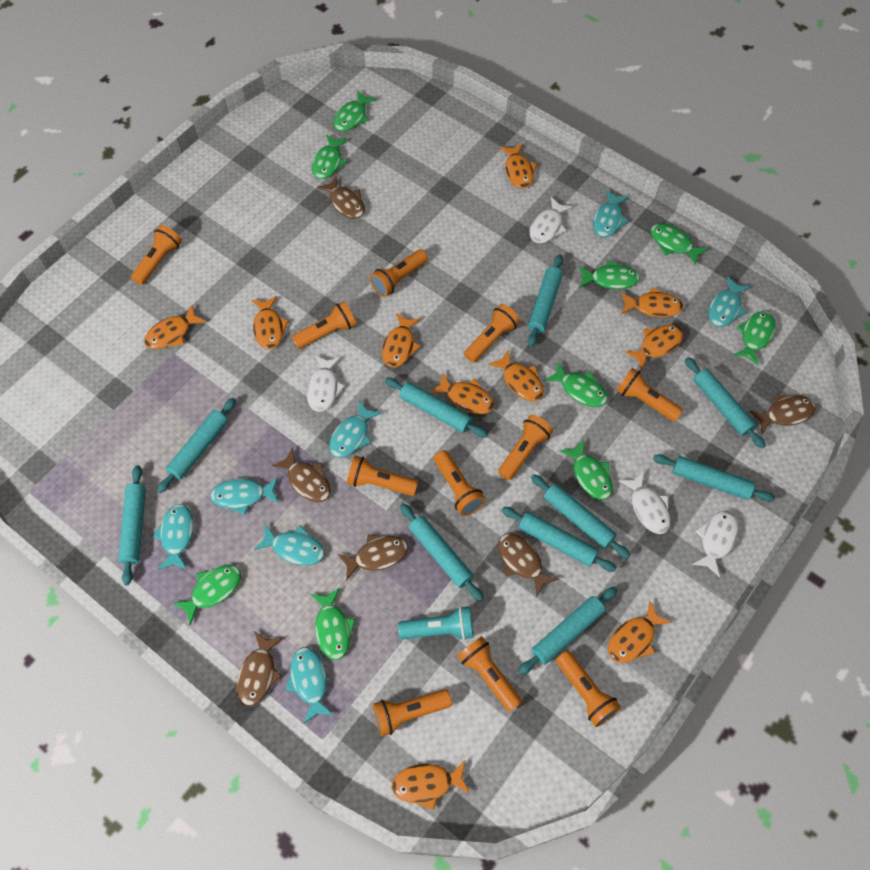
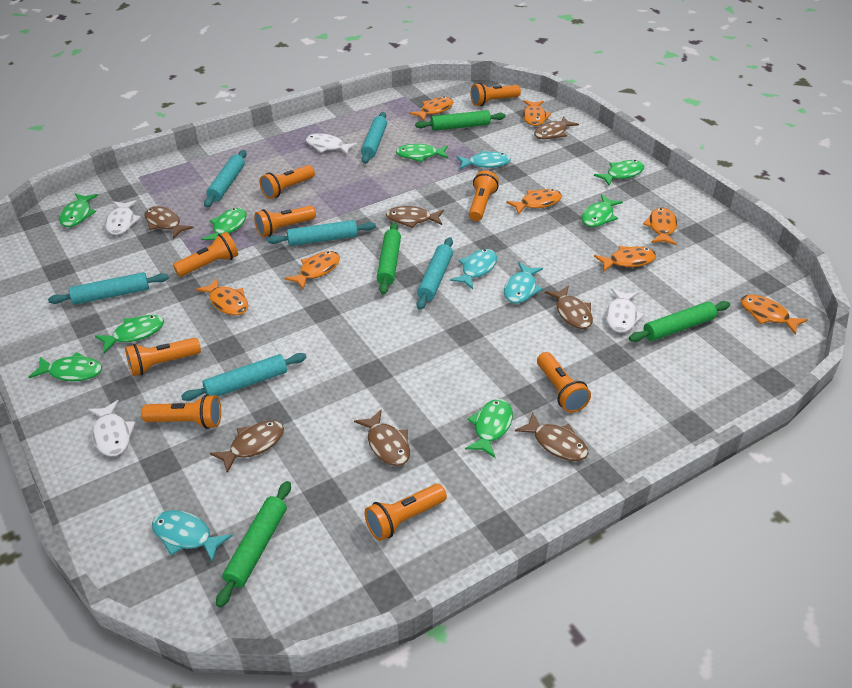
brown fish: 6 -> 7
green fish: 9 -> 8
green rolling pin: 0 -> 4
orange fish: 10 -> 8
orange flashlight: 11 -> 9
turquoise fish: 7 -> 4
turquoise flashlight: 1 -> 0
turquoise rolling pin: 10 -> 6

